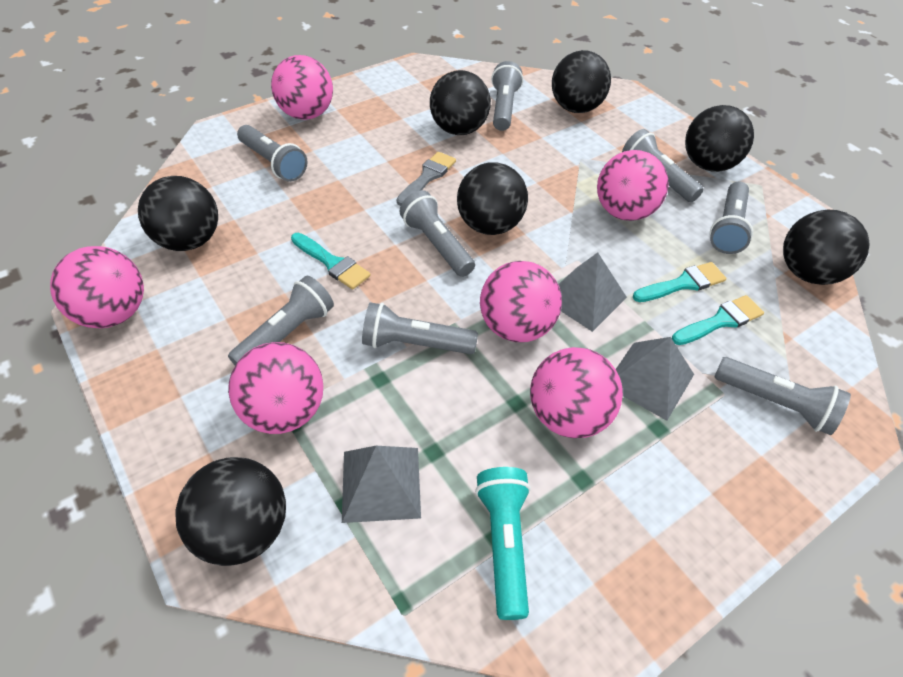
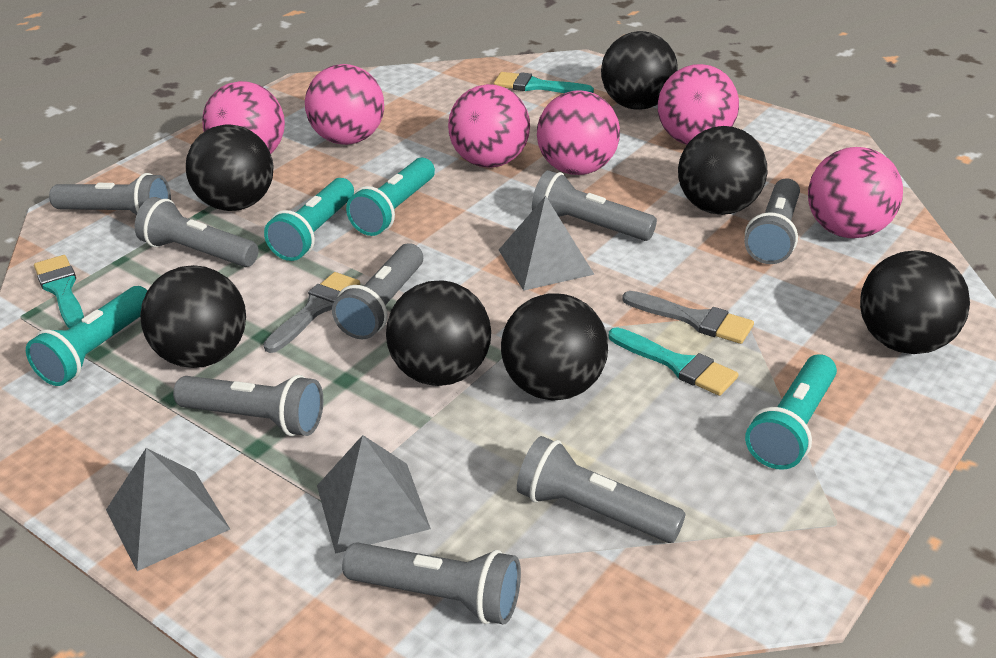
grey brush: 1 -> 2
turquoise flashlight: 1 -> 4

